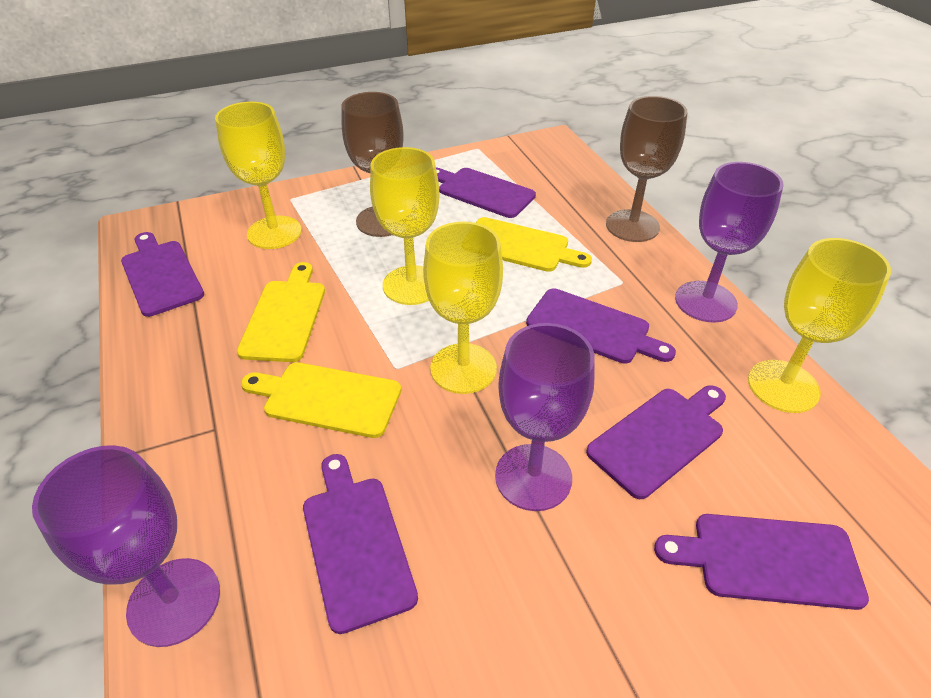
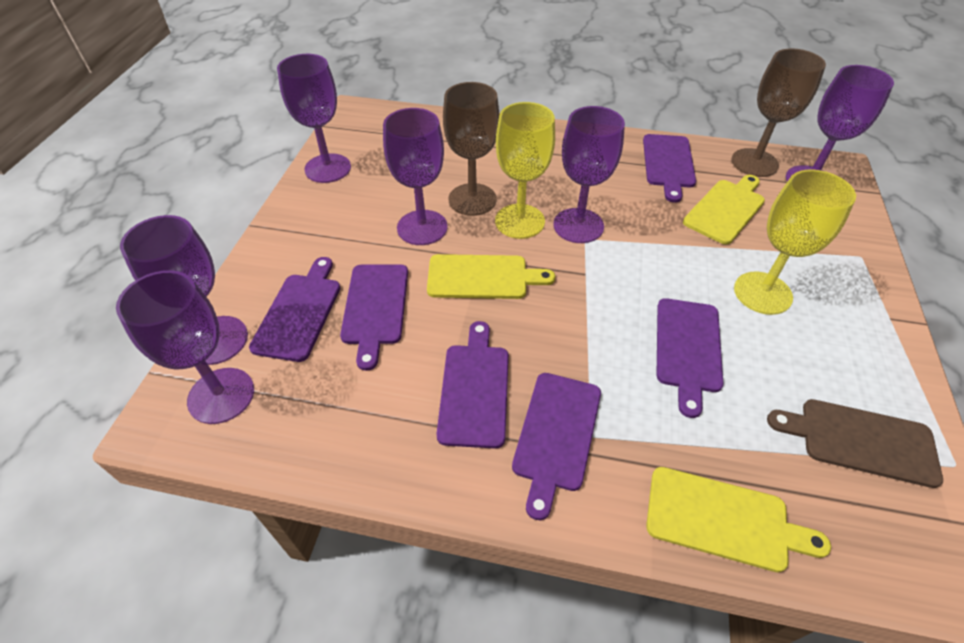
brown cutting board: 0 -> 1
purple goblet: 3 -> 6
yellow goblet: 4 -> 2

